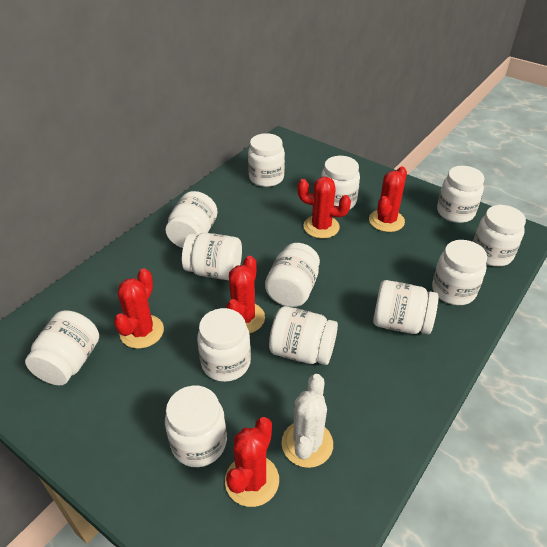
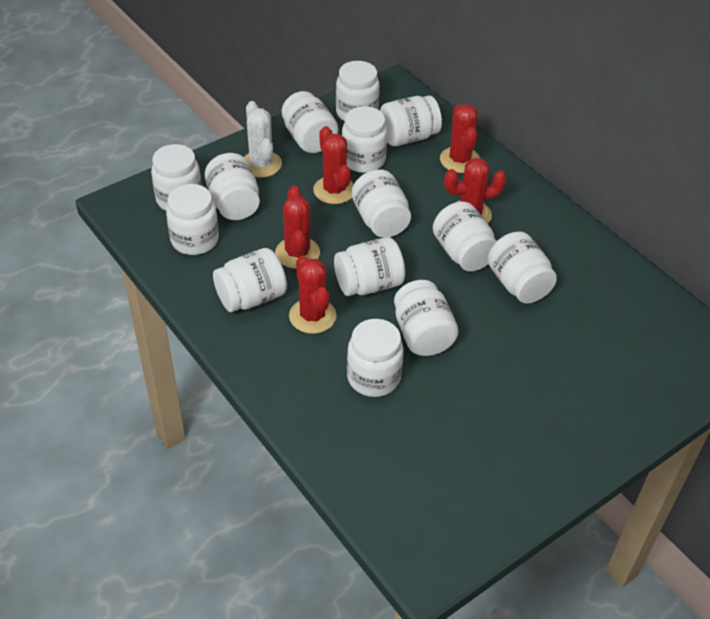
white jar: 13 -> 14

